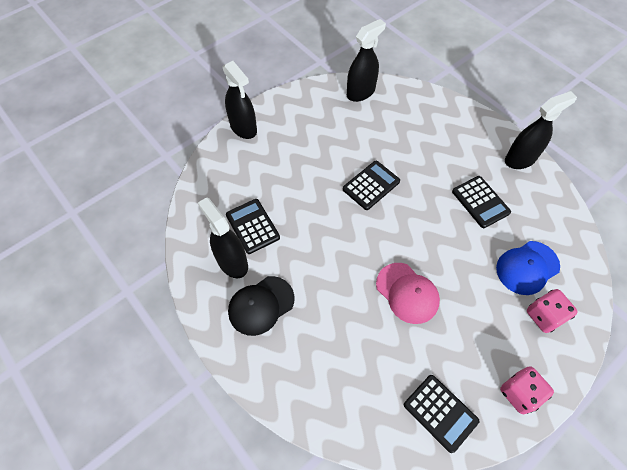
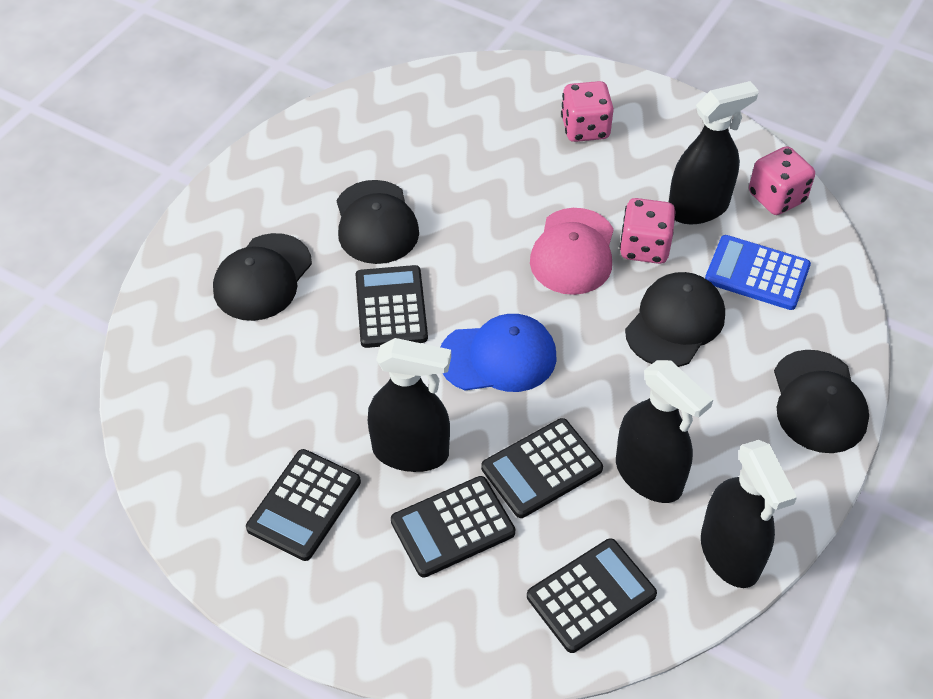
black calculator: 4 -> 5
black cap: 1 -> 4
blue calculator: 0 -> 1
pink dice: 2 -> 3

